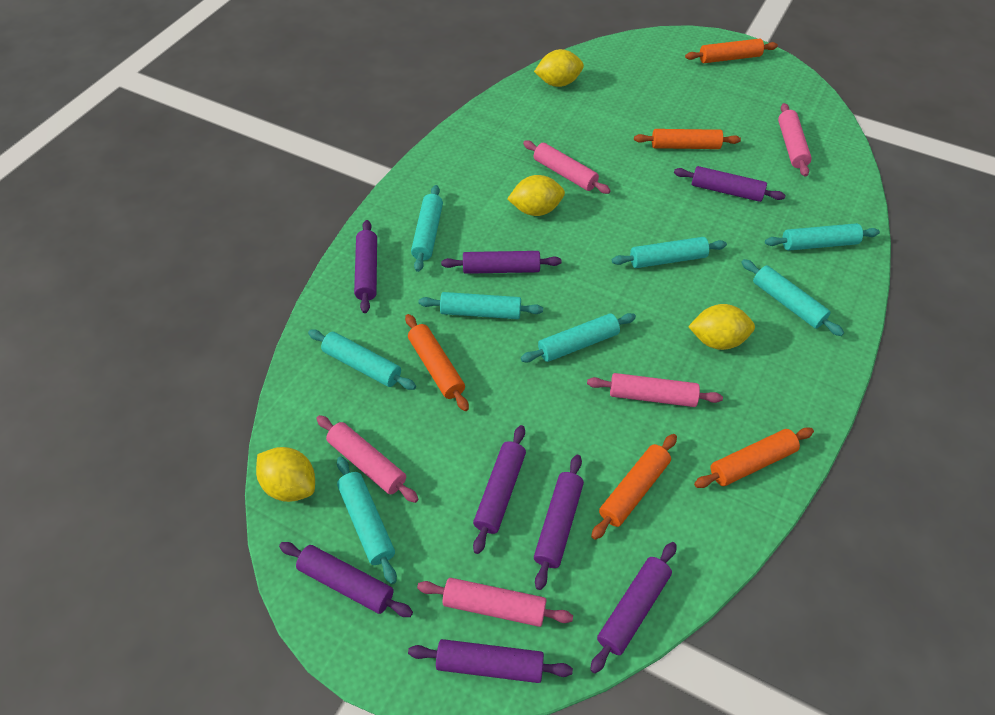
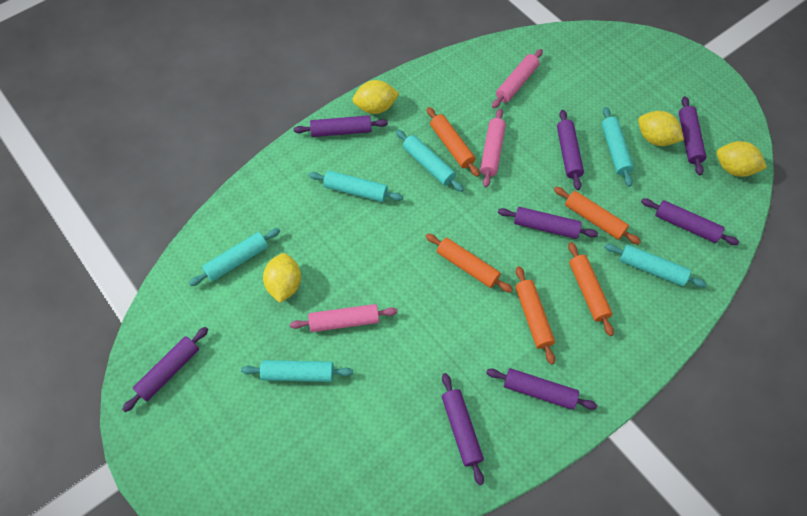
pink rolling pin: 5 -> 3
turquoise rolling pin: 8 -> 6

